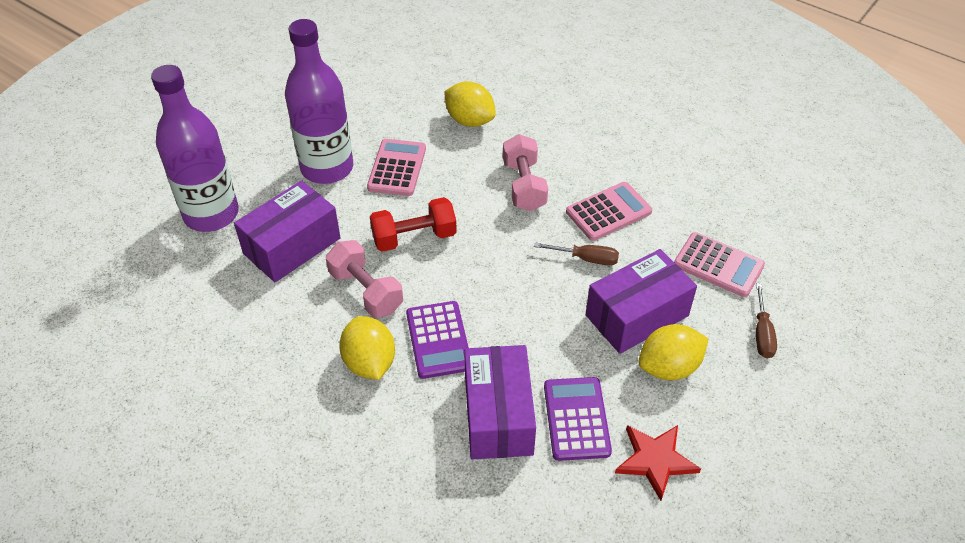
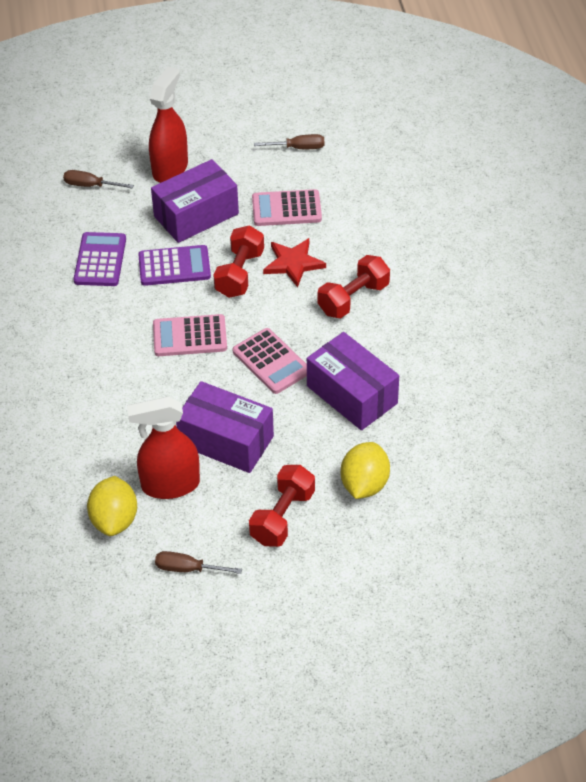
brown screwdriver: 2 -> 3
pink dumbbell: 2 -> 0
purple bottle: 2 -> 0
red dumbbell: 1 -> 3
red spray bottle: 0 -> 2
yellow lemon: 3 -> 2

